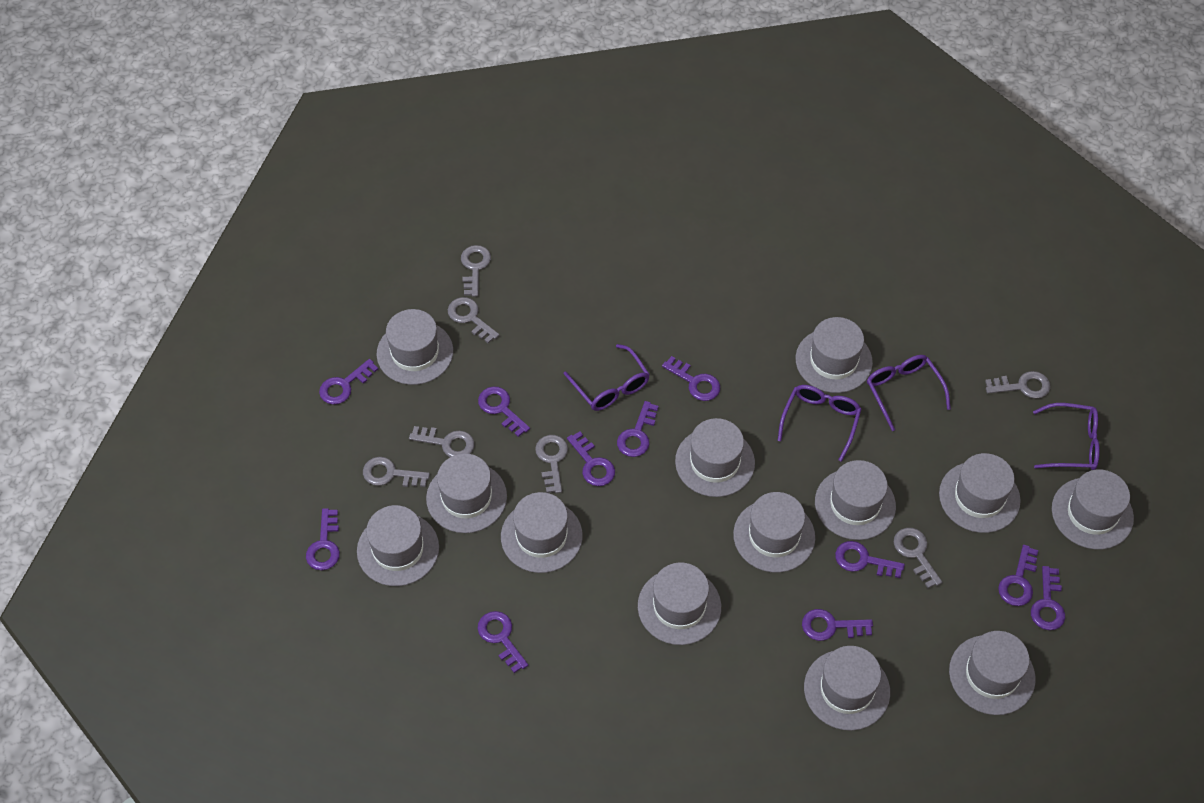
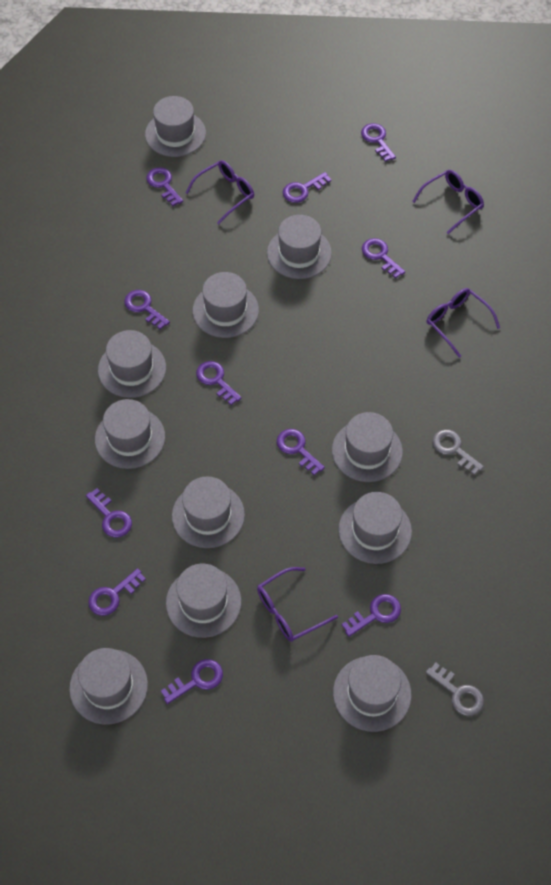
grey hat: 13 -> 11
grey key: 7 -> 2

